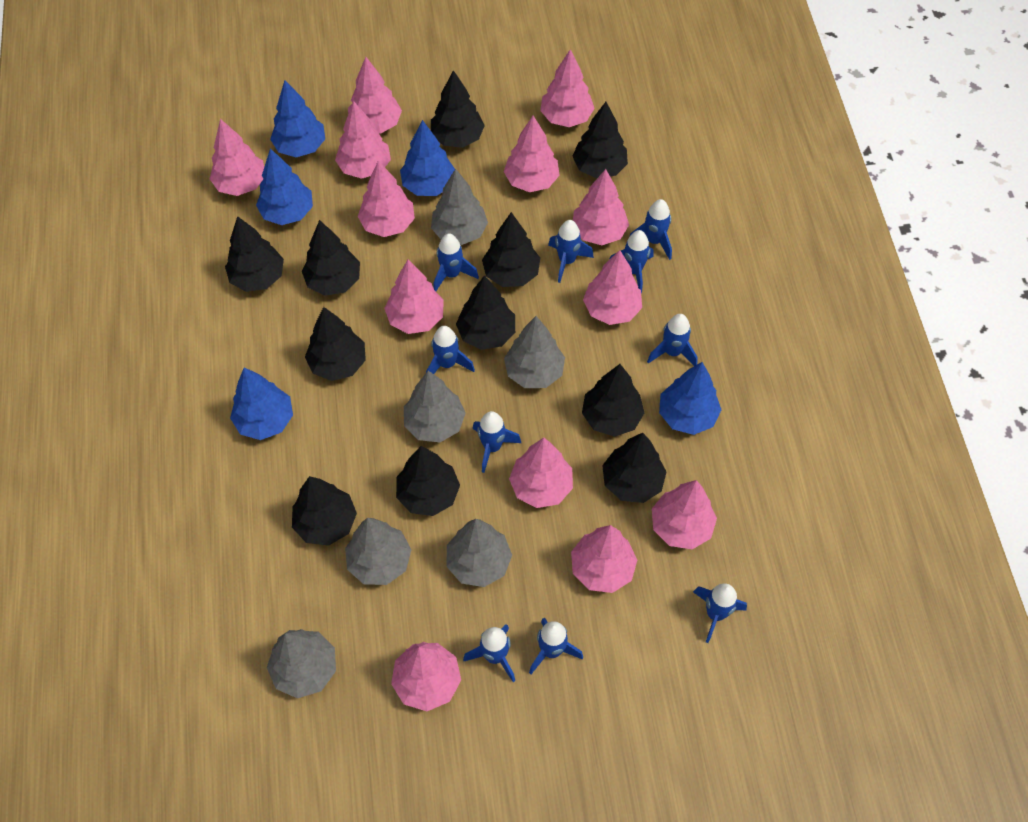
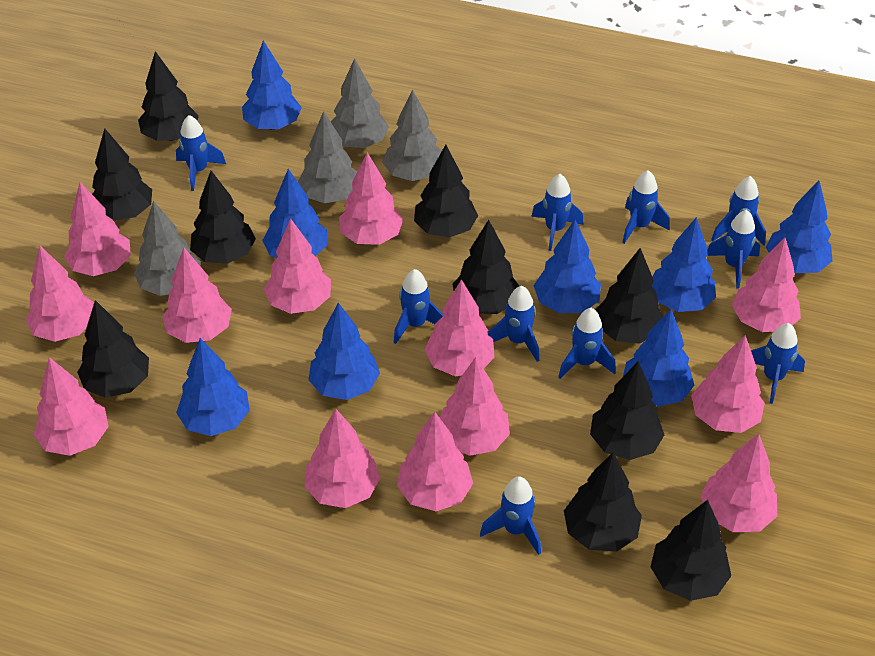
black tree: 11 -> 10
blue tree: 5 -> 8
grey tree: 6 -> 4

